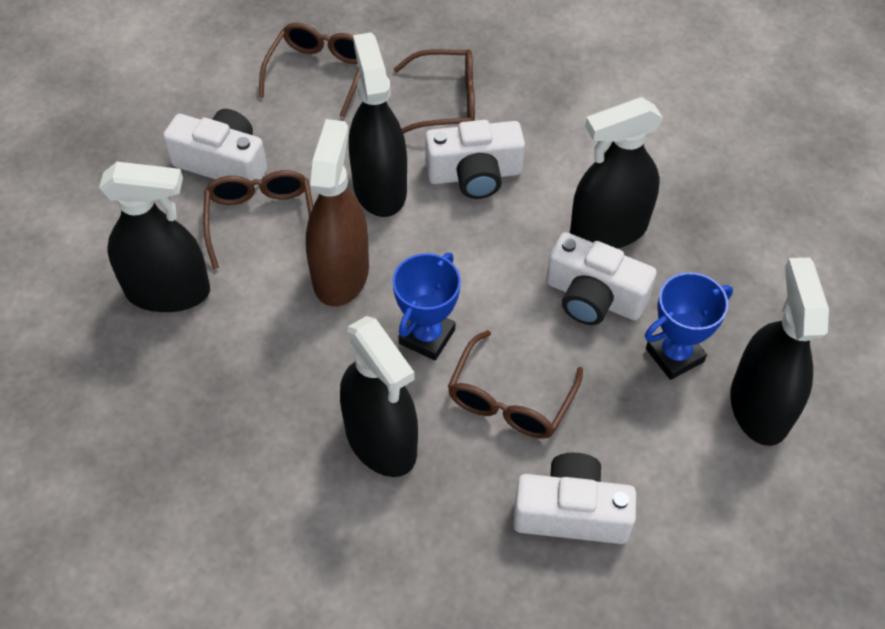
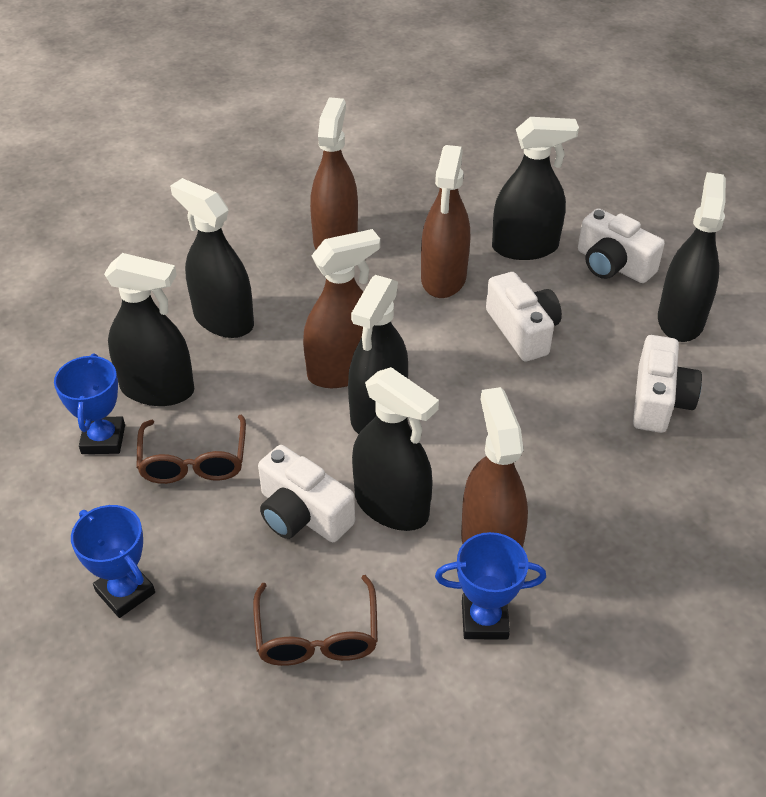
black spray bottle: 5 -> 6
blue trophy: 2 -> 3
brown glasses: 4 -> 2
brown spray bottle: 1 -> 4

